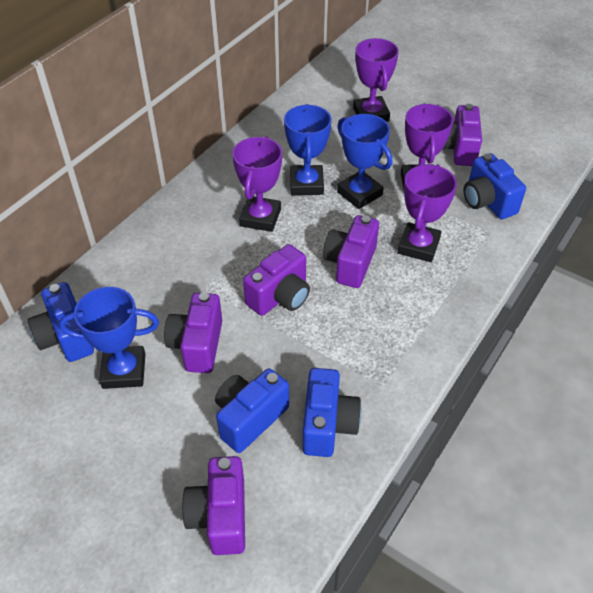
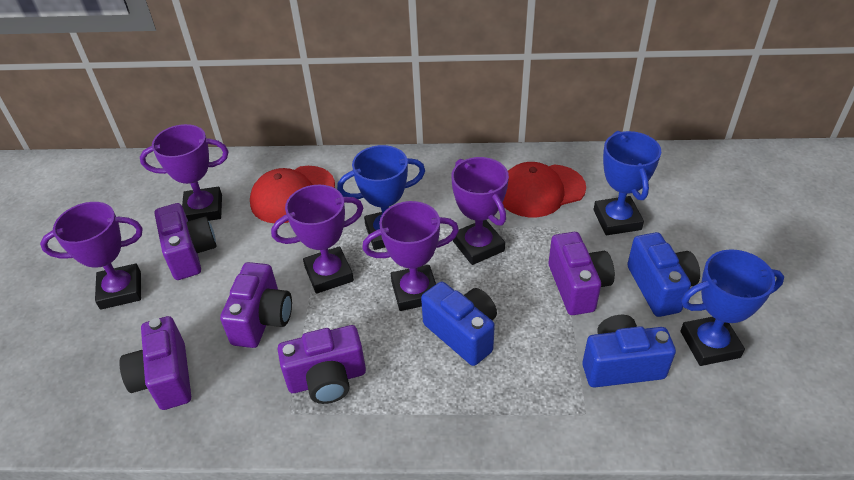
blue camera: 4 -> 3
purple trophy: 4 -> 5
red cap: 0 -> 2

